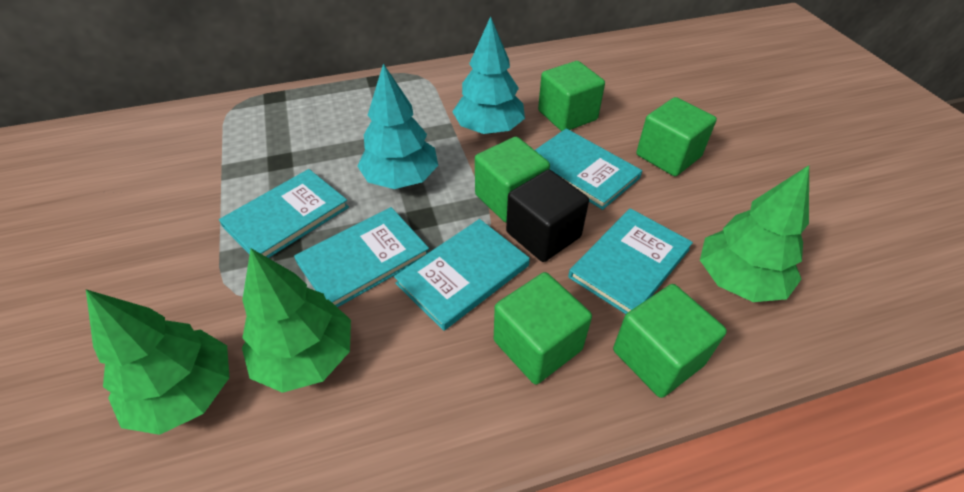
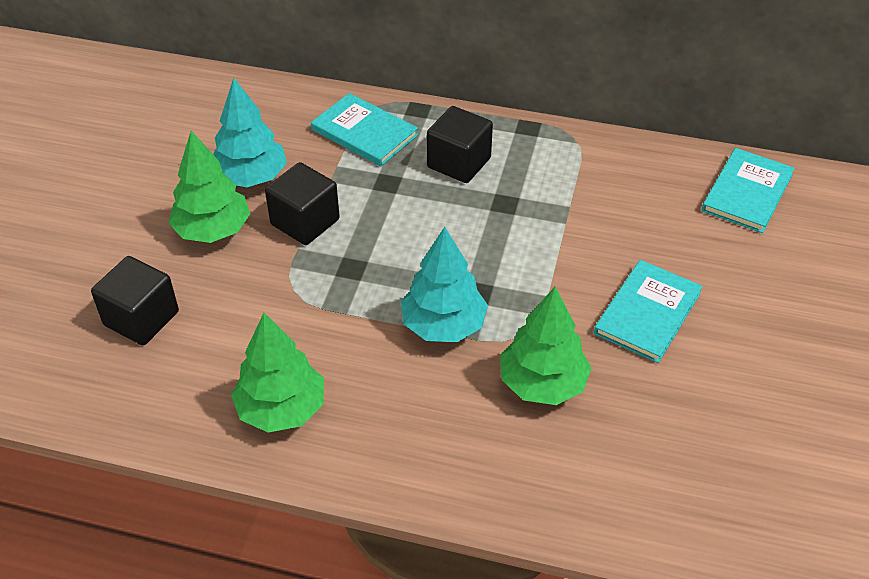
black cube: 1 -> 3
green cube: 5 -> 0
turquoise book: 5 -> 3

